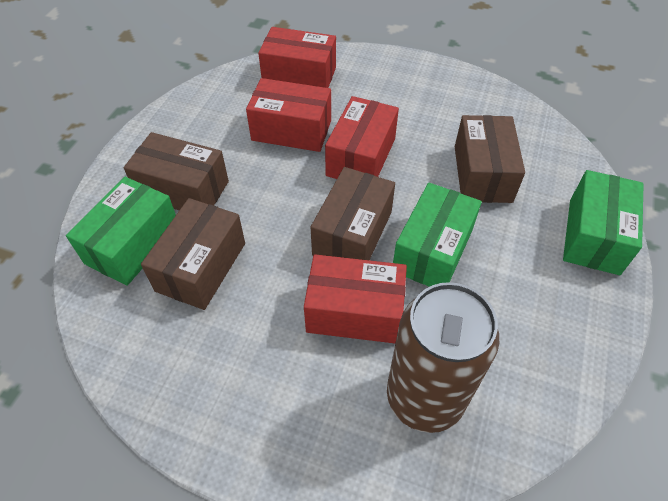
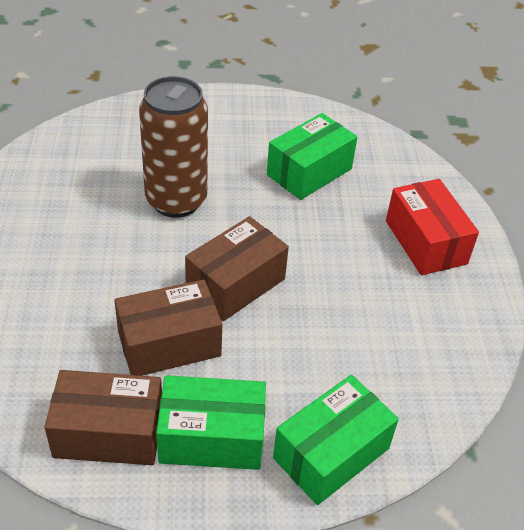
brown box: 4 -> 3
red box: 4 -> 1

